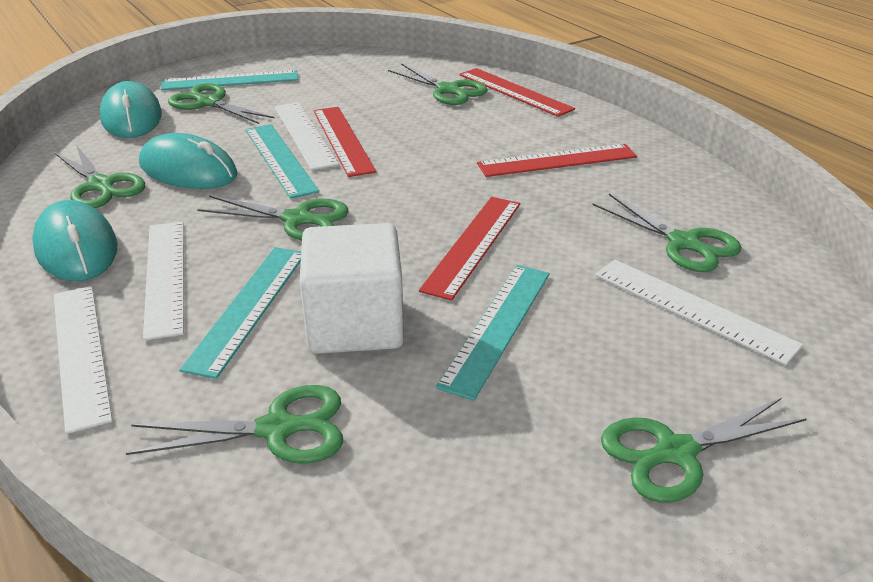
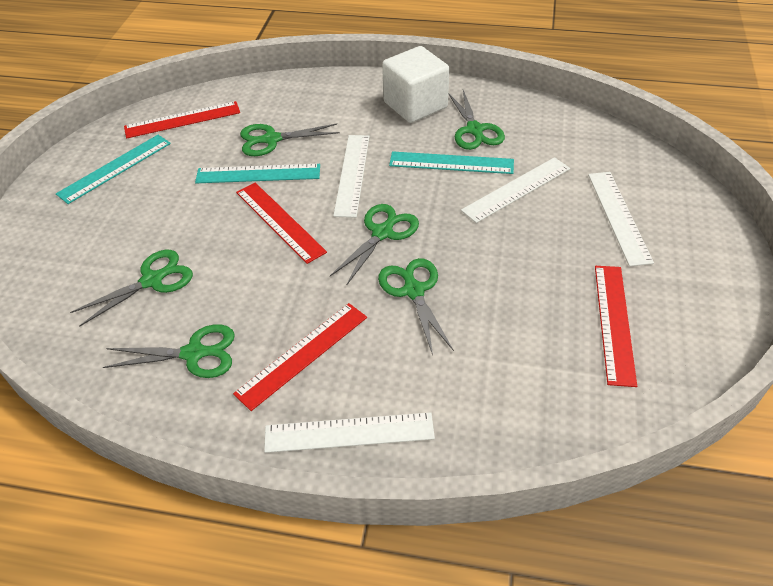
green scissors: 7 -> 6
turquoise mouse: 3 -> 0
turquoise ruler: 4 -> 3

